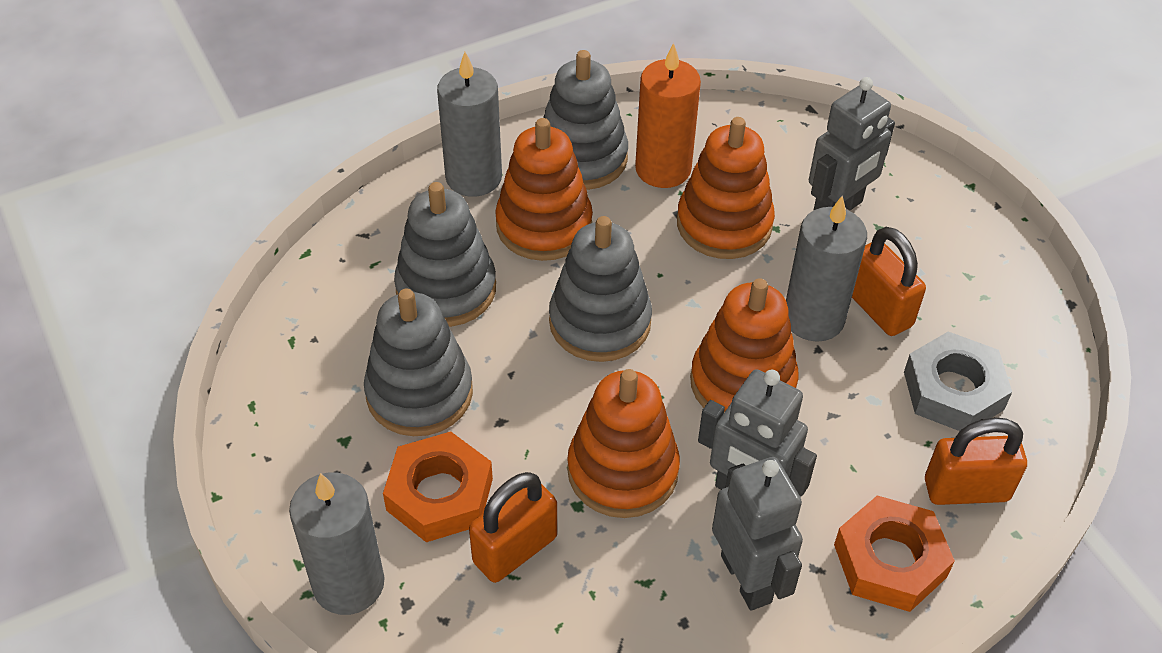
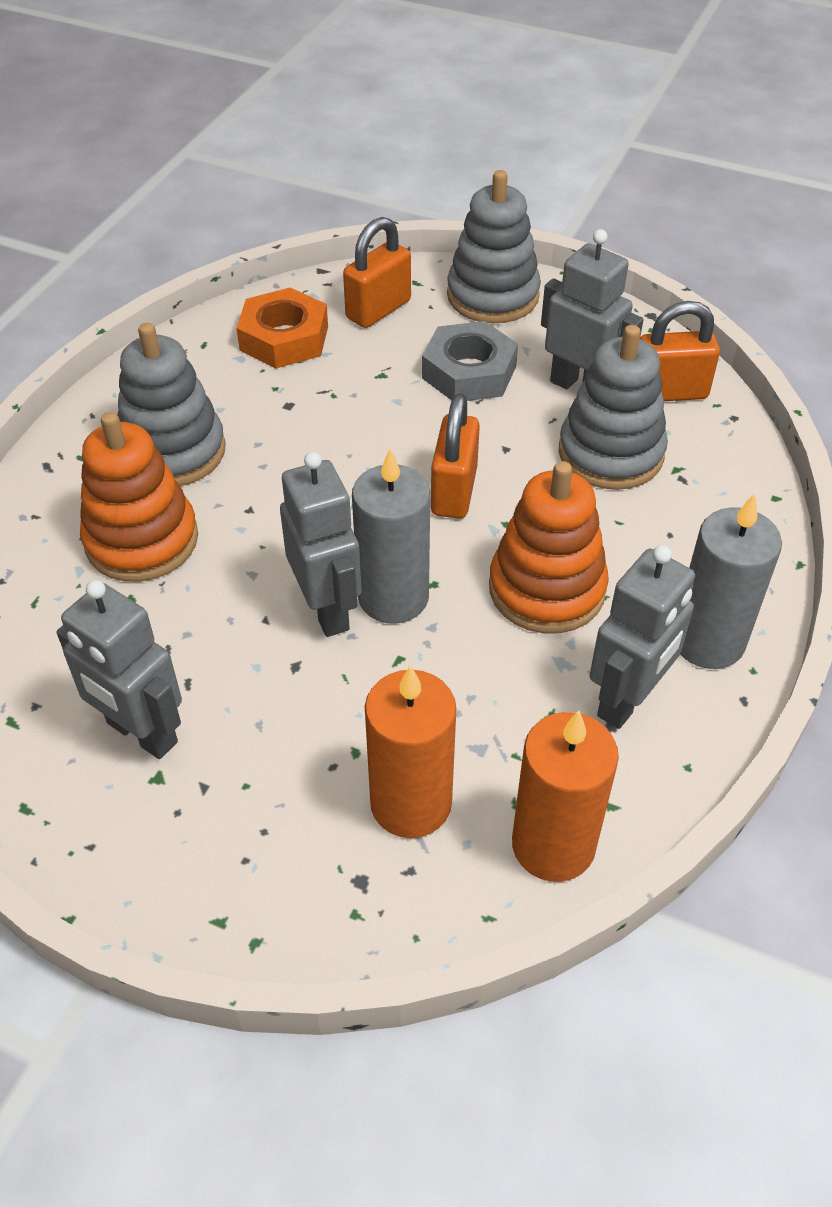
grey candle: 3 -> 2
grey robot: 3 -> 4
grey stacking toy: 4 -> 3
orange candle: 1 -> 2
orange nut: 2 -> 1
orange stacking toy: 4 -> 2

